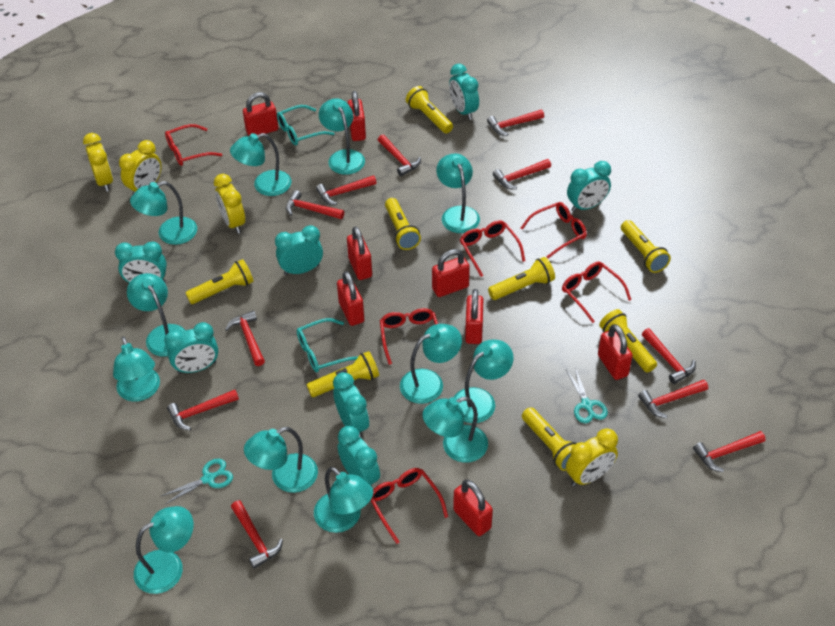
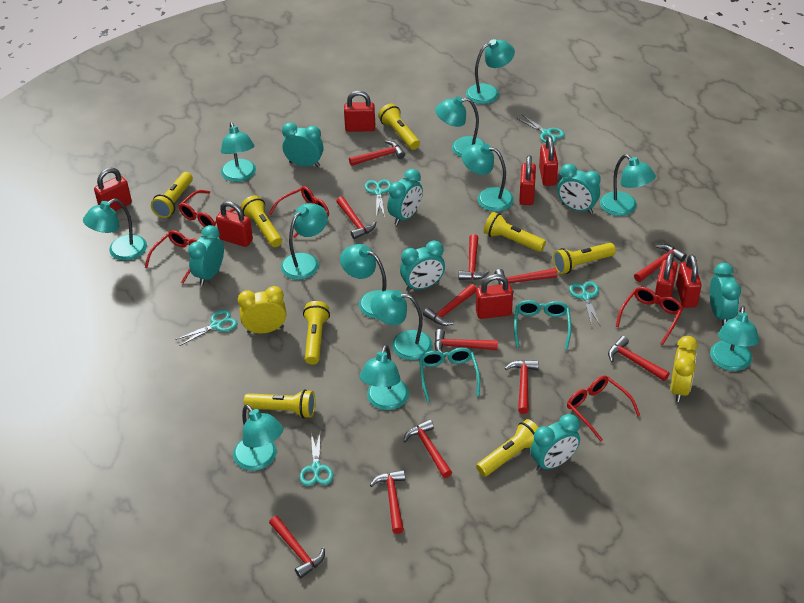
red glasses: 6 -> 5
red hammer: 11 -> 12
turquoise scissors: 2 -> 5
yellow clock: 4 -> 2

